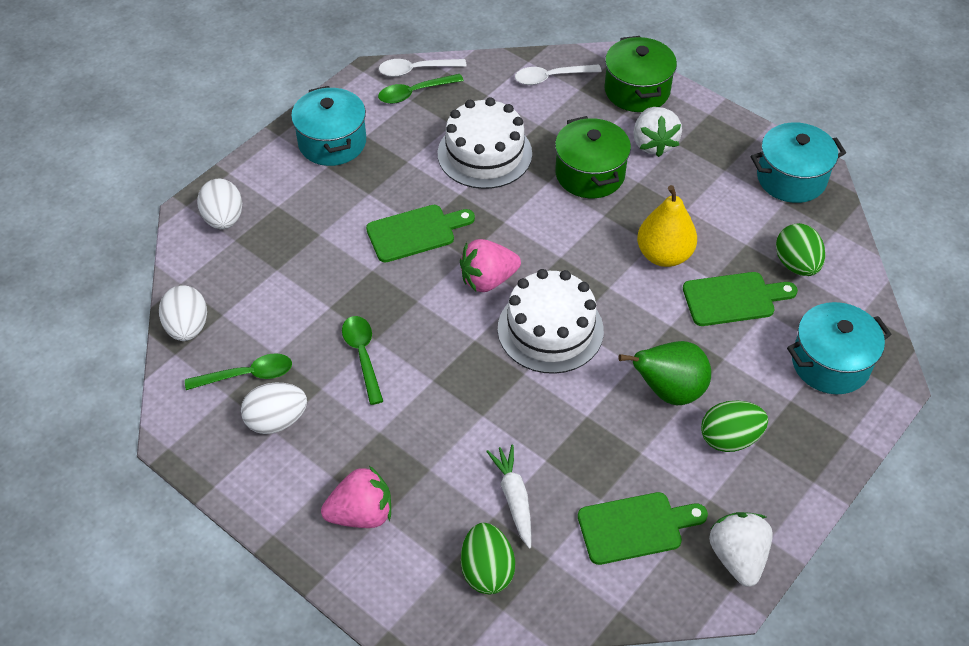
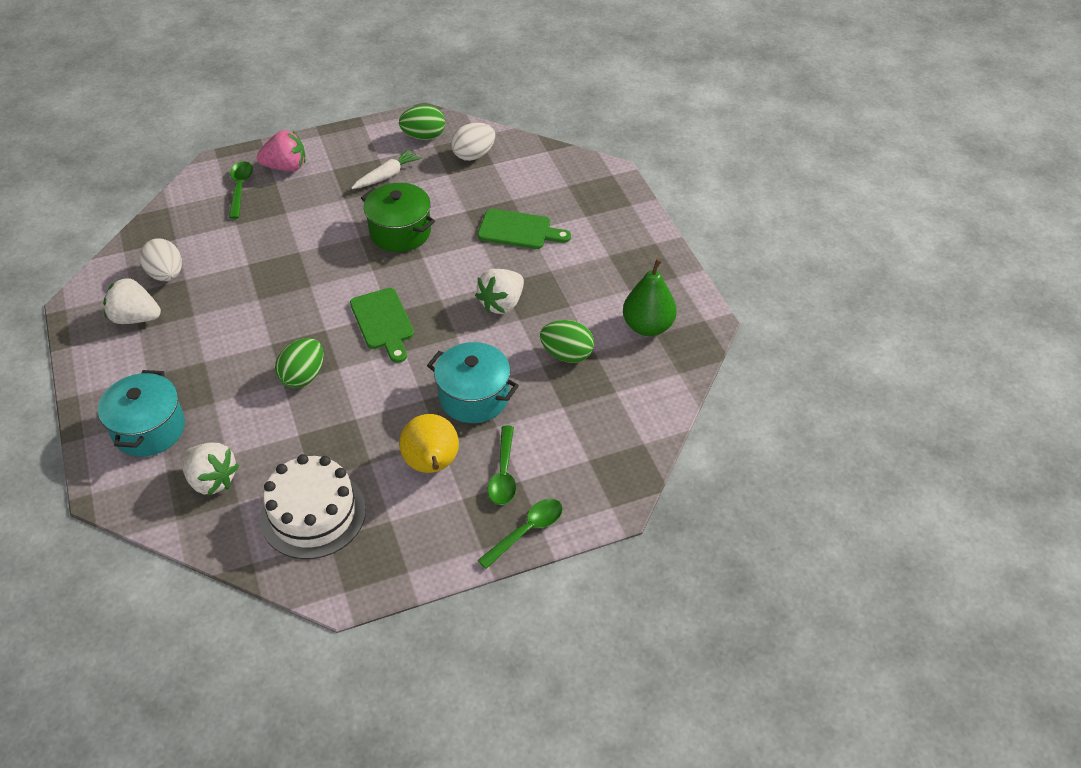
green cutting board: 3 -> 2
green pot: 2 -> 1
pink strawberry: 2 -> 1
turquoise pot: 3 -> 2
white cake: 2 -> 1
white egg: 3 -> 2
white spoon: 2 -> 0
white strawberry: 2 -> 3

